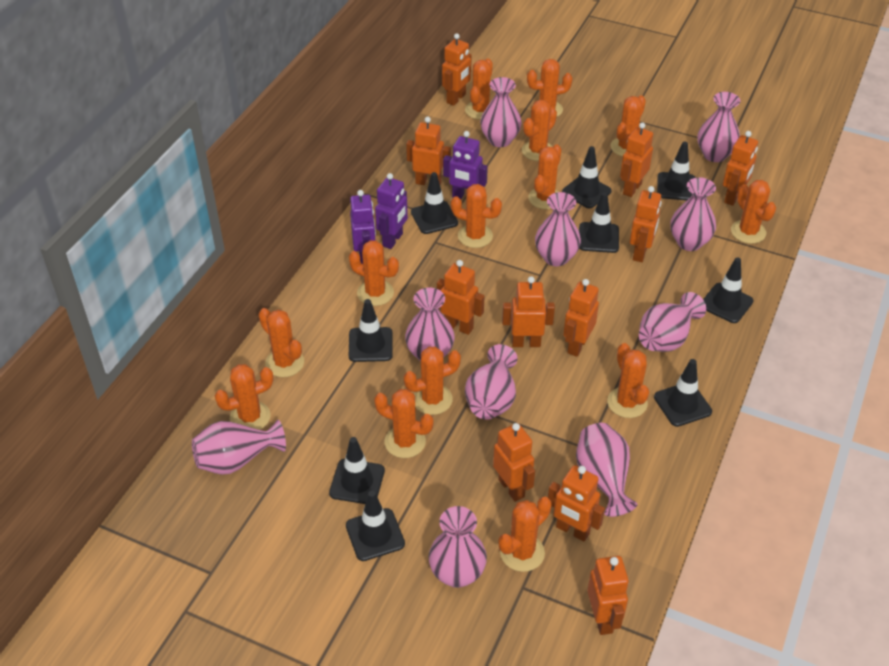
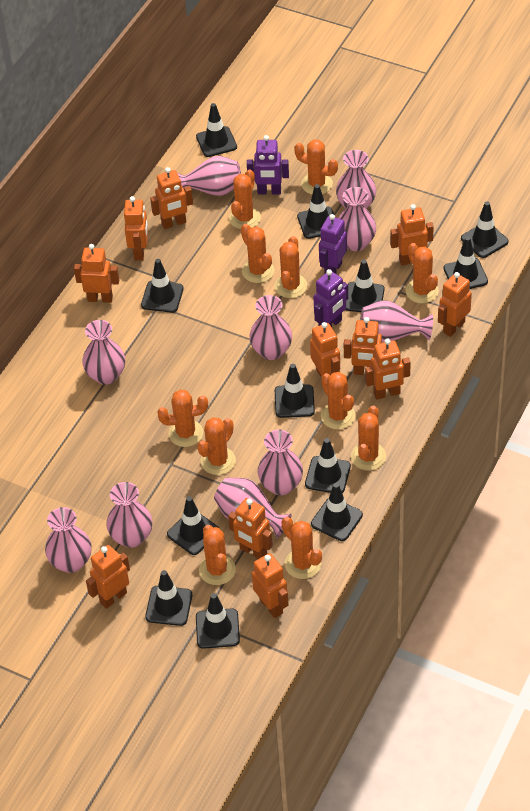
black traffic cone: 9 -> 12
orange cactus: 14 -> 11

